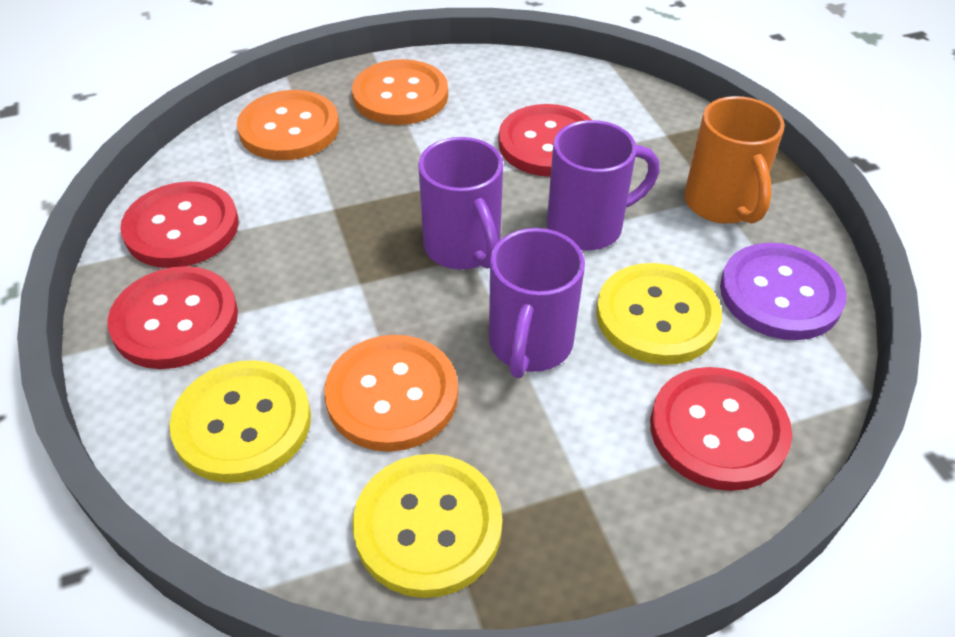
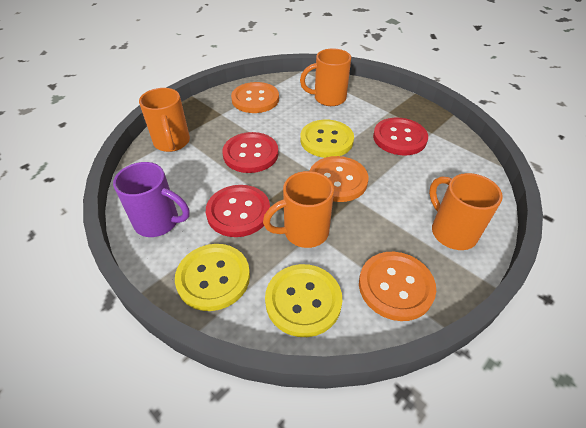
orange mug: 1 -> 4
purple button: 1 -> 0
purple mug: 3 -> 1
red button: 4 -> 3

